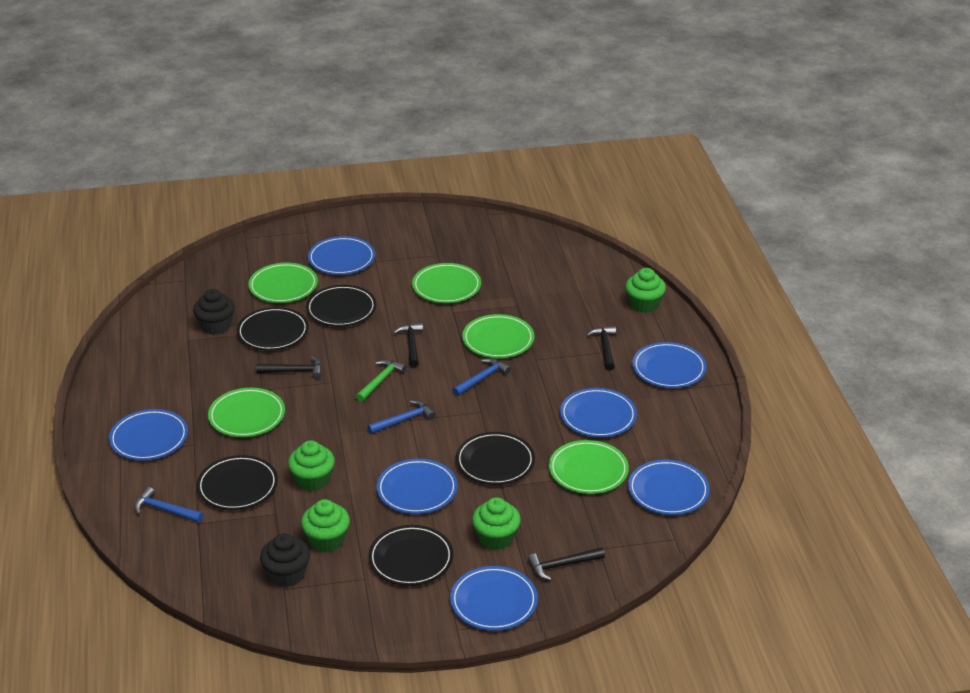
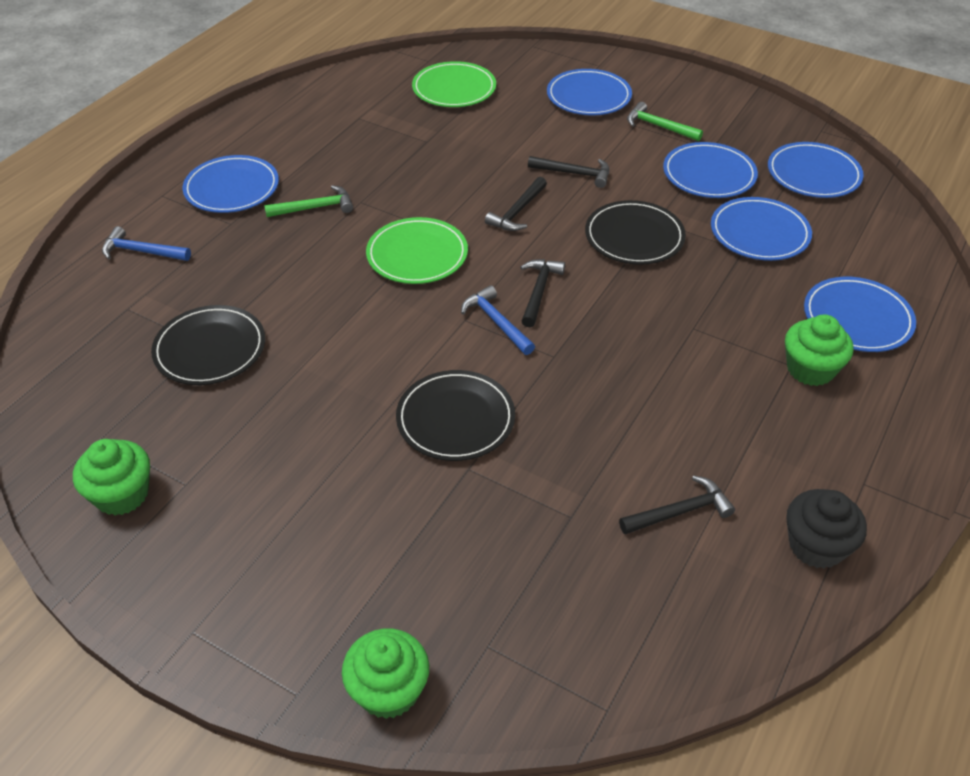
black cupcake: 2 -> 1
black plate: 5 -> 3
blue hammer: 3 -> 2
blue plate: 7 -> 6
green cupcake: 4 -> 3
green hammer: 1 -> 2
green plate: 5 -> 2

